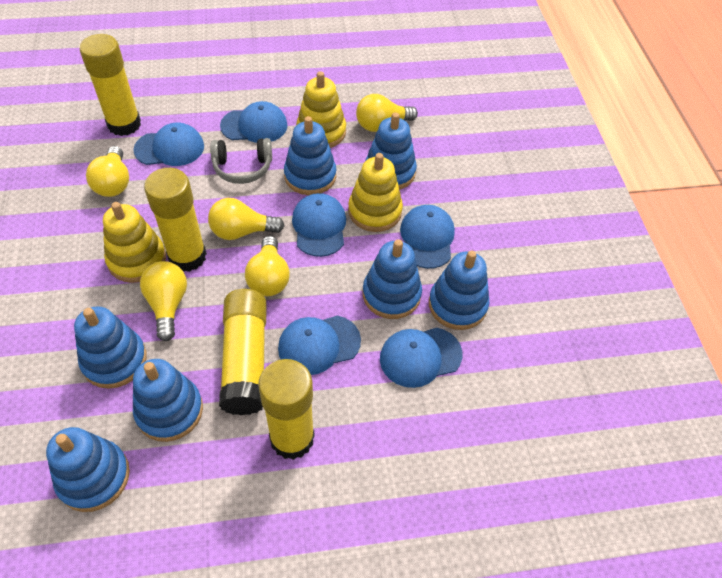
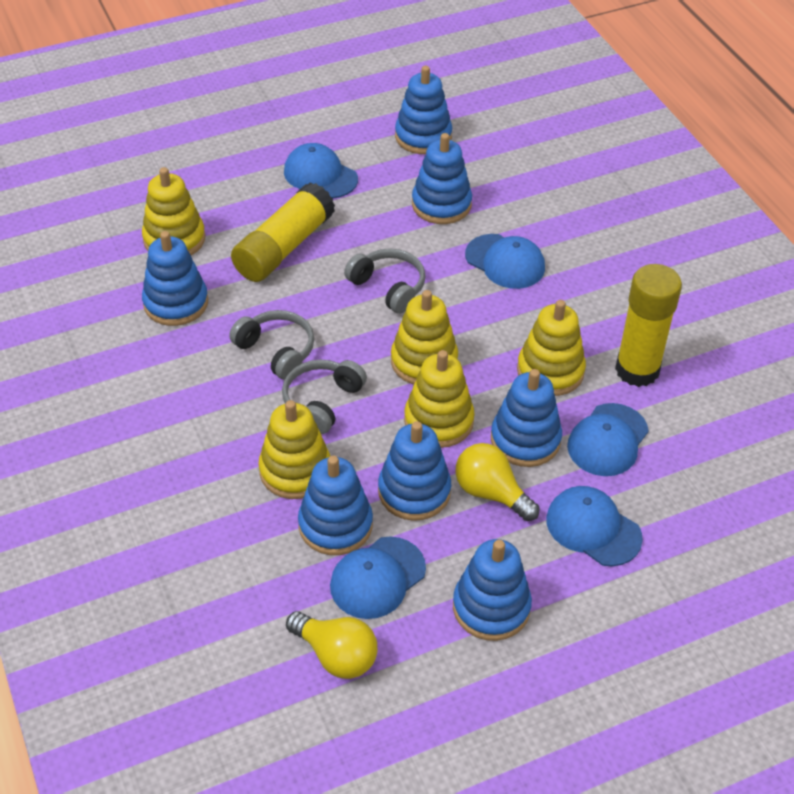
blue cap: 6 -> 5
grey headphones: 1 -> 3
yellow glue stick: 4 -> 2
yellow light bulb: 5 -> 2
yellow stacking toy: 3 -> 5

